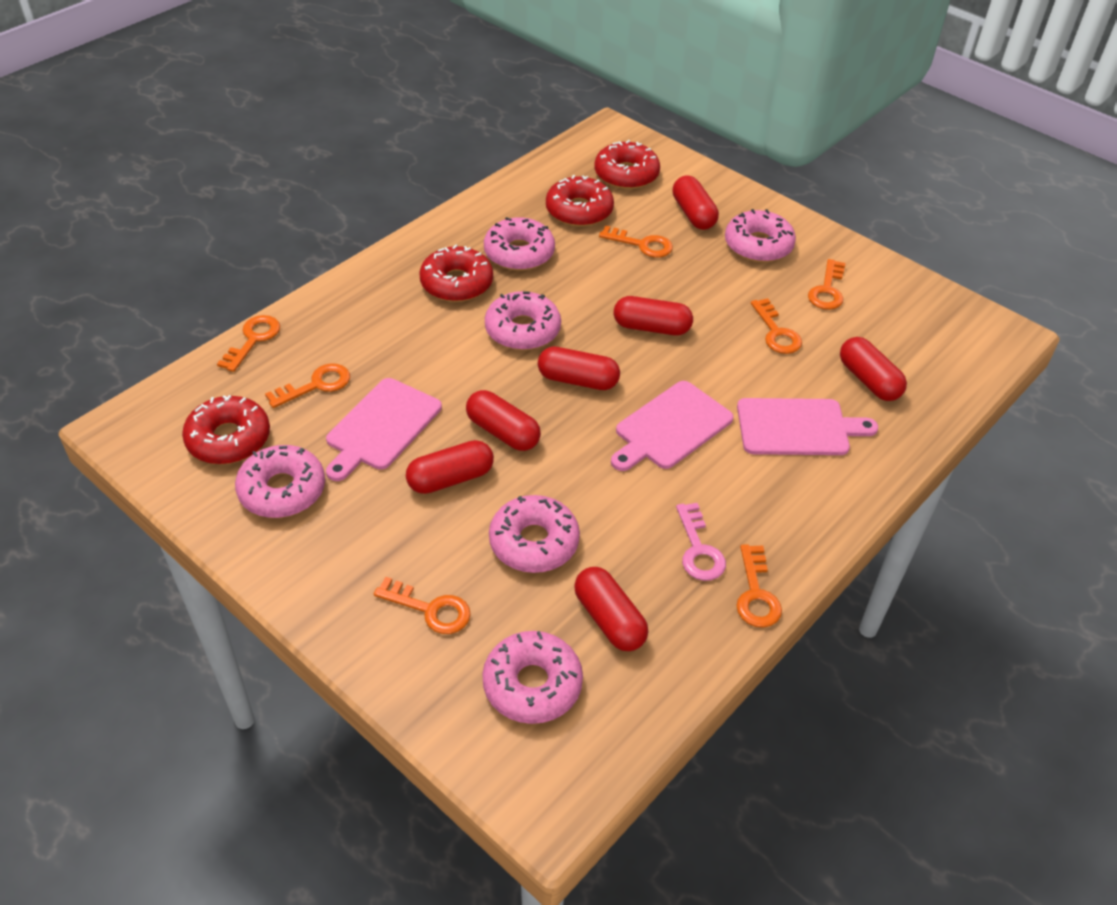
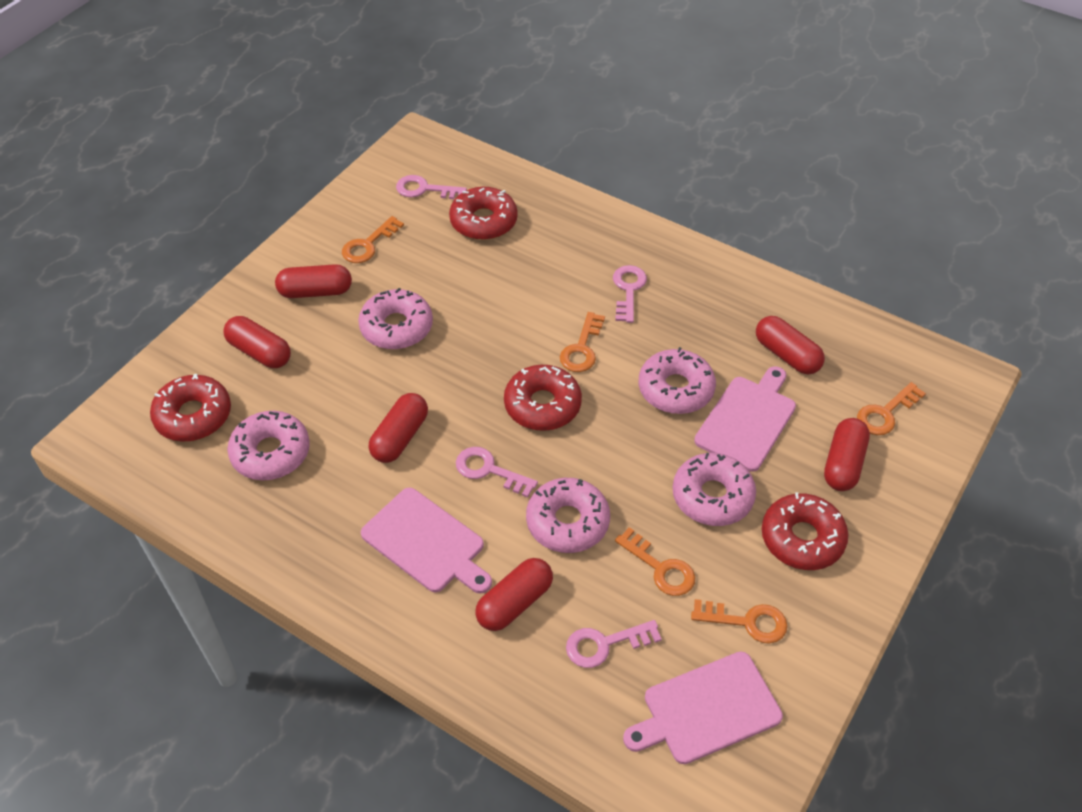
orange key: 7 -> 5
pink donut: 6 -> 5
pink key: 1 -> 4
red capsule: 7 -> 6

